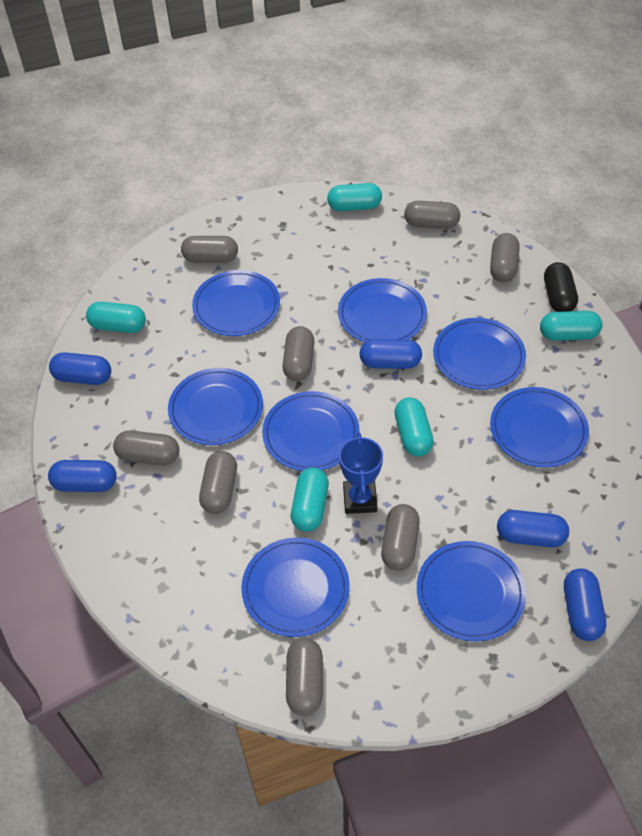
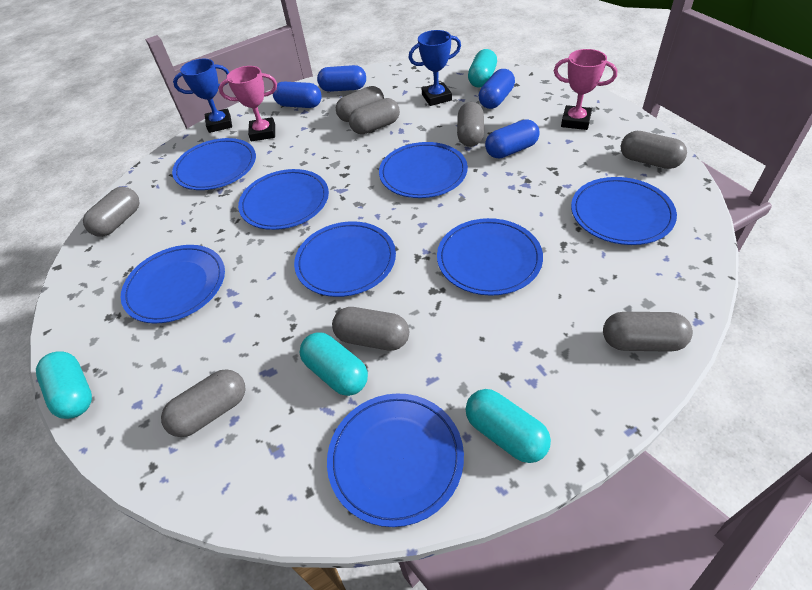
black capsule: 1 -> 0
blue capsule: 5 -> 4
blue trophy: 1 -> 2
pink trophy: 0 -> 2
turquoise capsule: 5 -> 4

